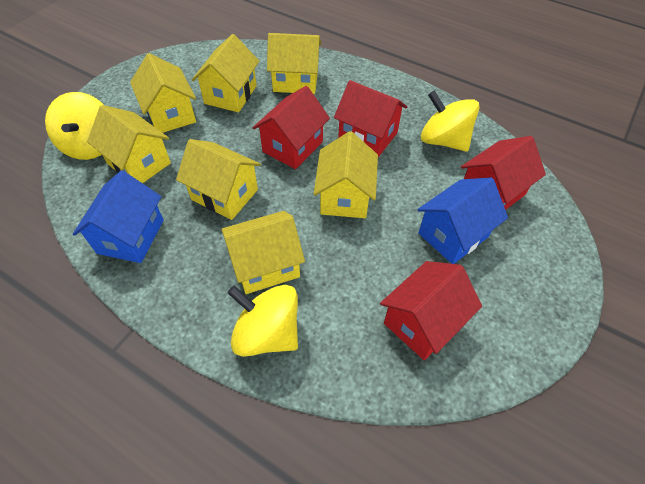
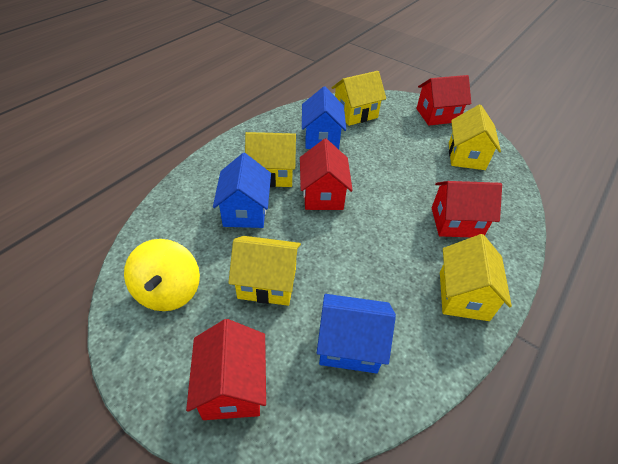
blue house: 2 -> 3
yellow house: 7 -> 5
yellow spinning top: 3 -> 1

